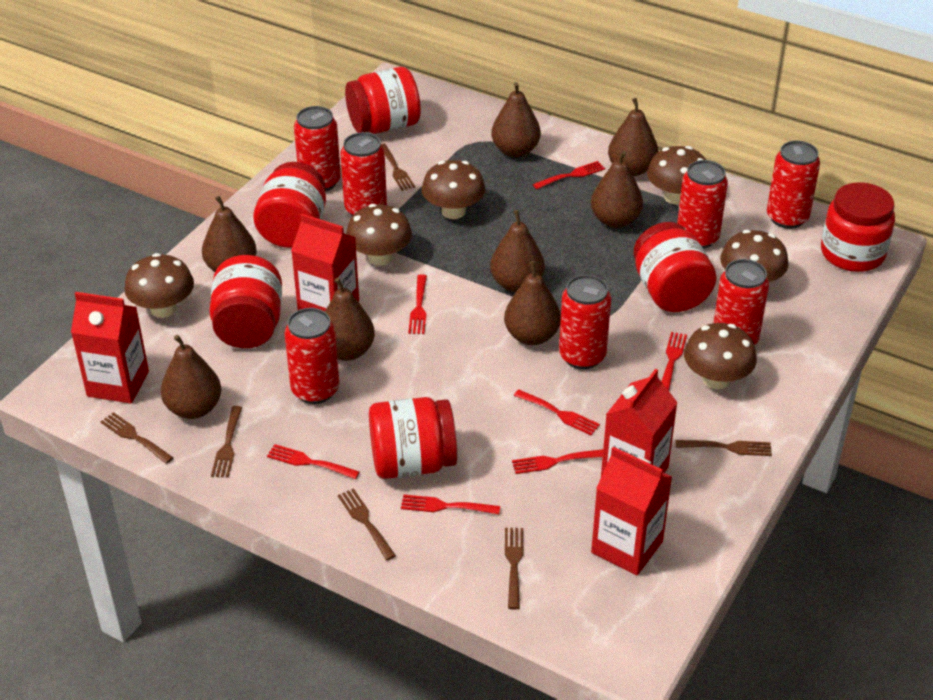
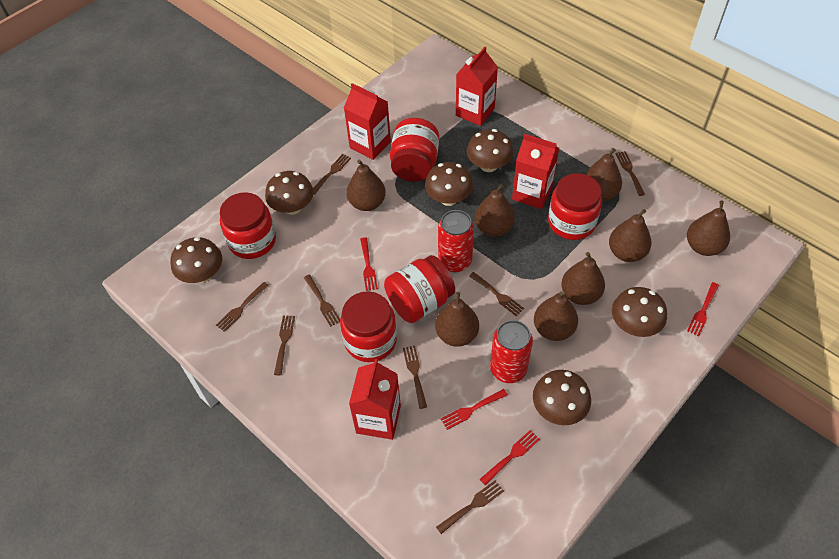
brown fork: 6 -> 8
red can: 7 -> 2
red fork: 7 -> 4
red jar: 6 -> 5

